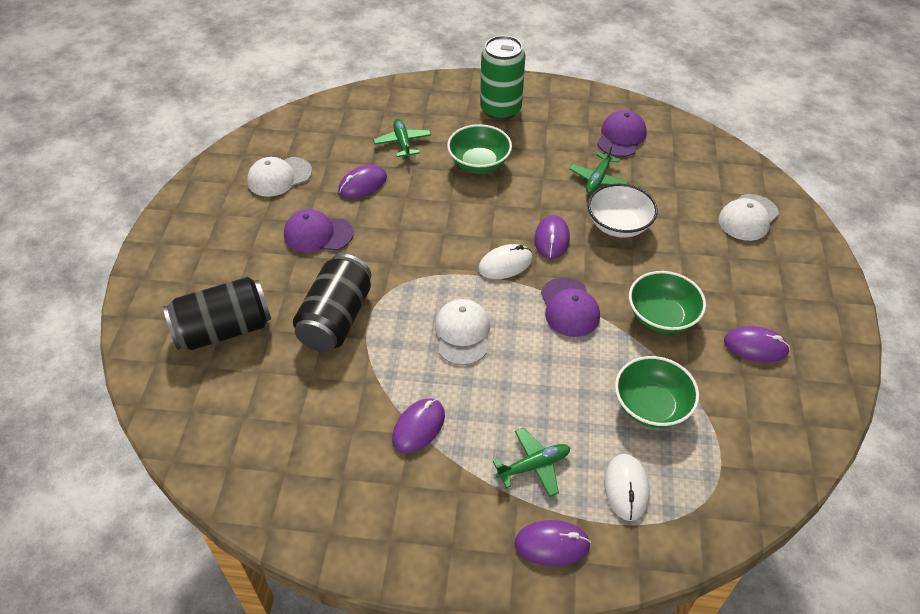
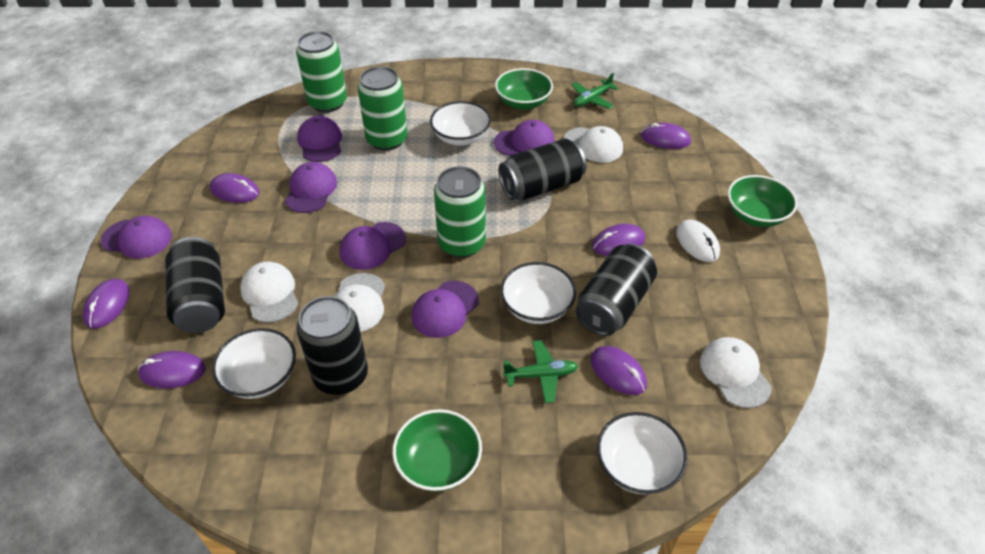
black can: 2 -> 4
green can: 1 -> 3
green plane: 3 -> 2
purple cap: 3 -> 6
purple mouse: 5 -> 6
white bowl: 1 -> 4
white cap: 3 -> 4
white mouse: 2 -> 1

